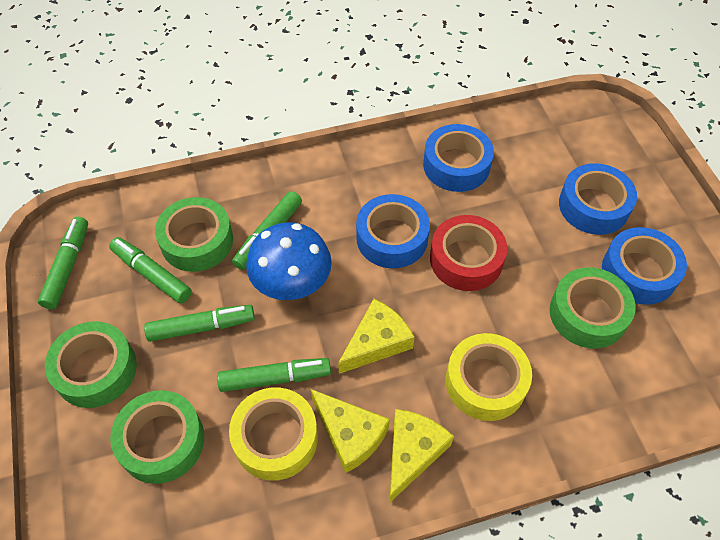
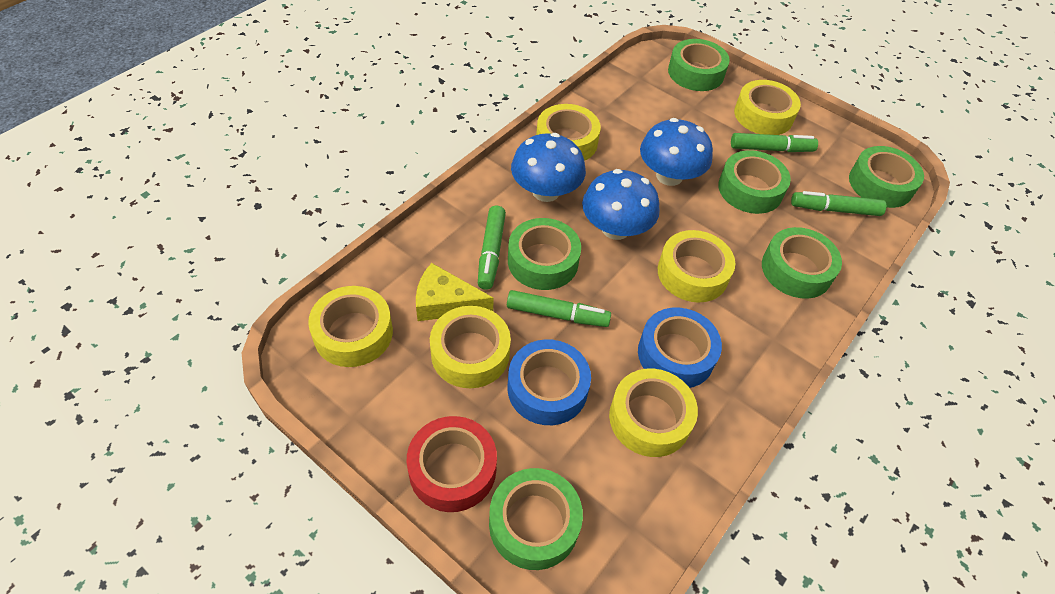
blue mushroom: 1 -> 3
blue tape: 4 -> 2
green marker: 5 -> 4
green tape: 4 -> 6
yellow cheese: 3 -> 1
yellow tape: 2 -> 6

